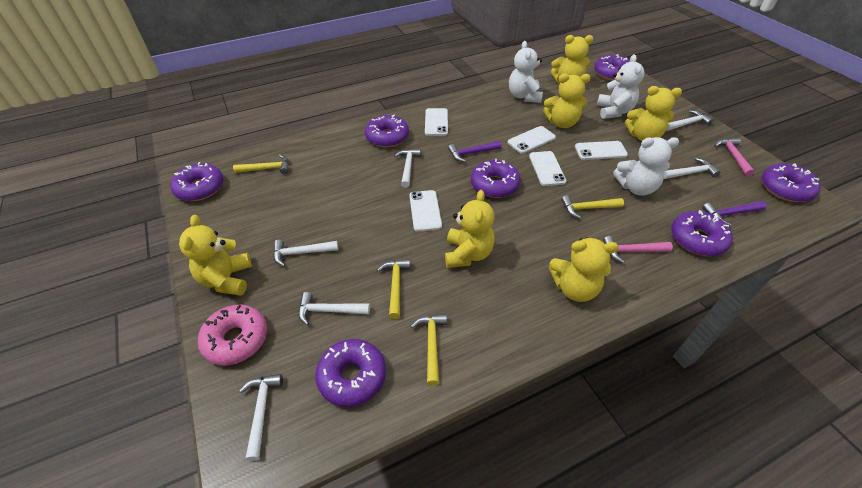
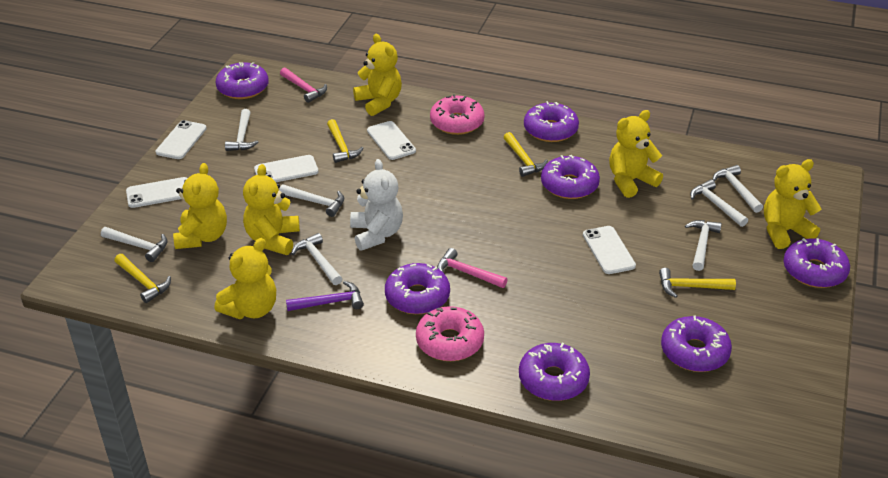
pink donut: 1 -> 2
purple hammer: 2 -> 1
white hammer: 6 -> 7
white teddy bear: 3 -> 1

